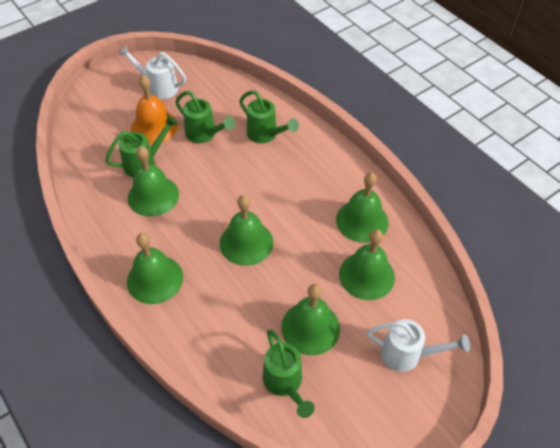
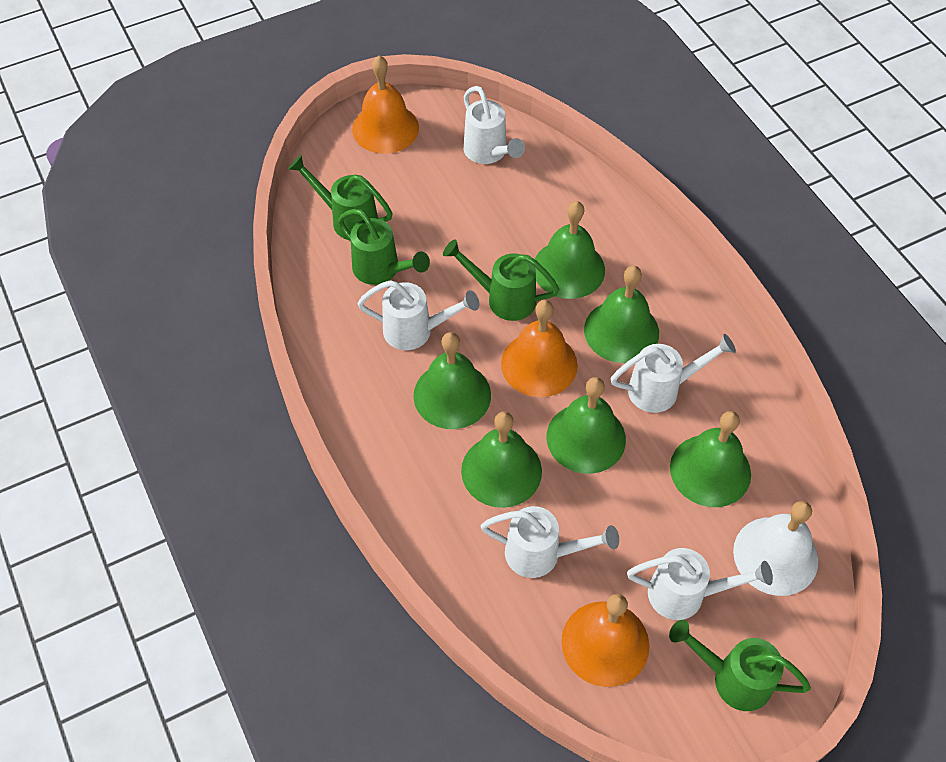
orange bell: 1 -> 3
white bell: 0 -> 1
white watering can: 2 -> 5

